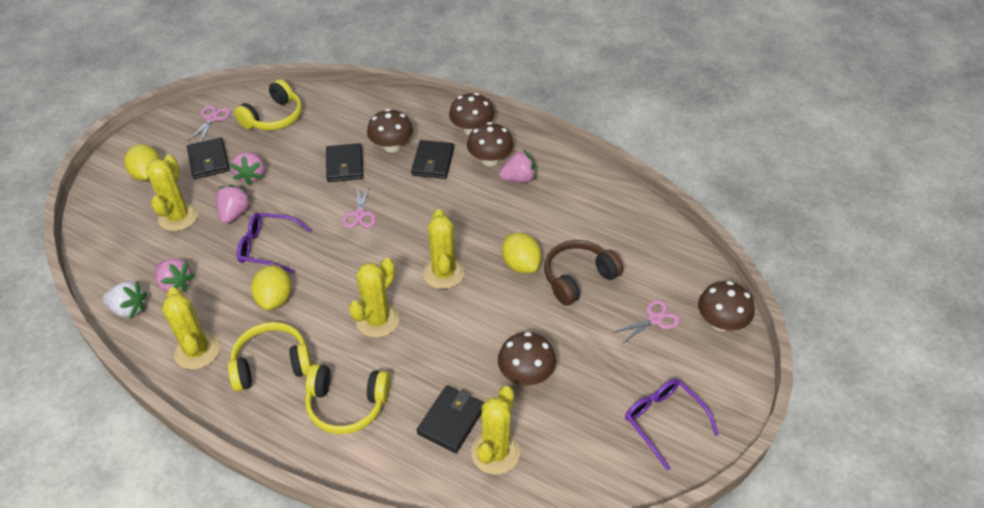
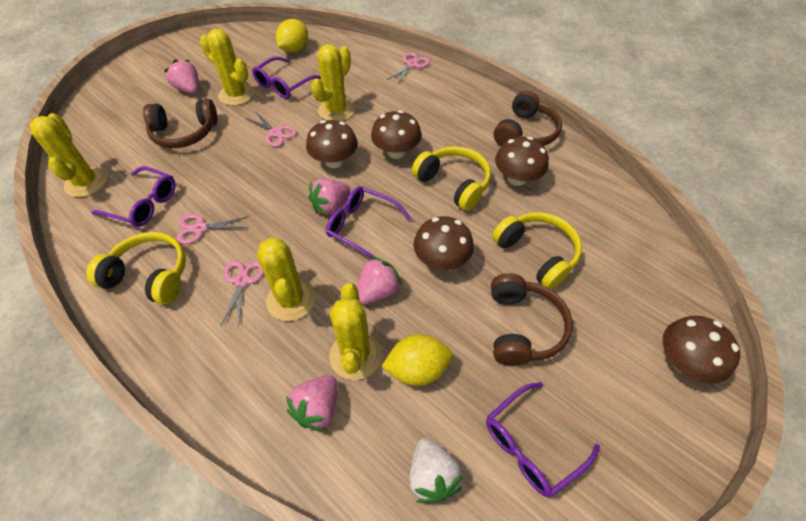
black wallet: 4 -> 0
brown headphones: 1 -> 3
pink scissors: 3 -> 4
purple glasses: 2 -> 4
yellow lemon: 3 -> 2

